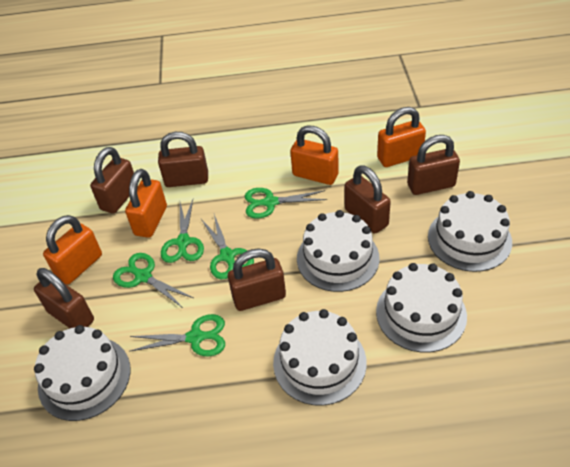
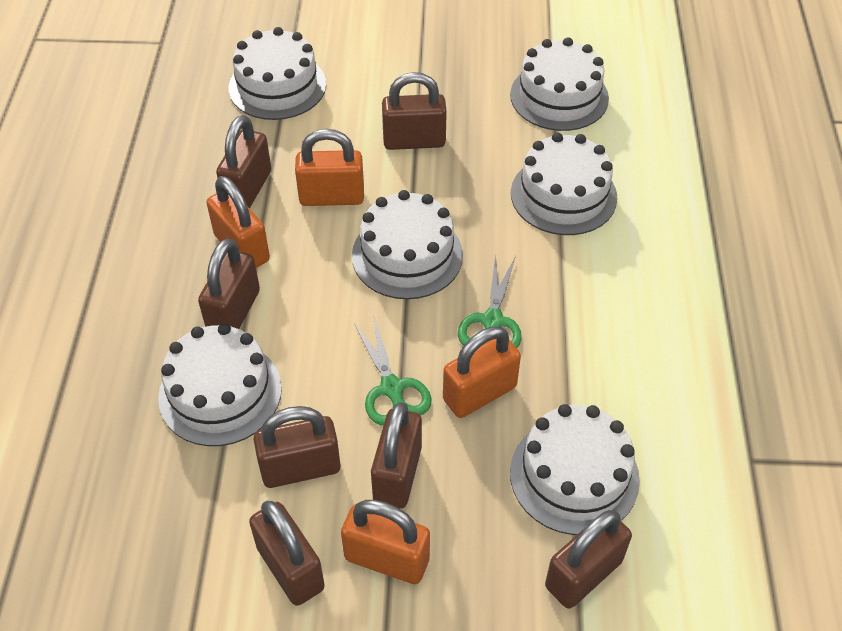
brown padlock: 6 -> 7
green scissors: 5 -> 2
white cake: 5 -> 6

